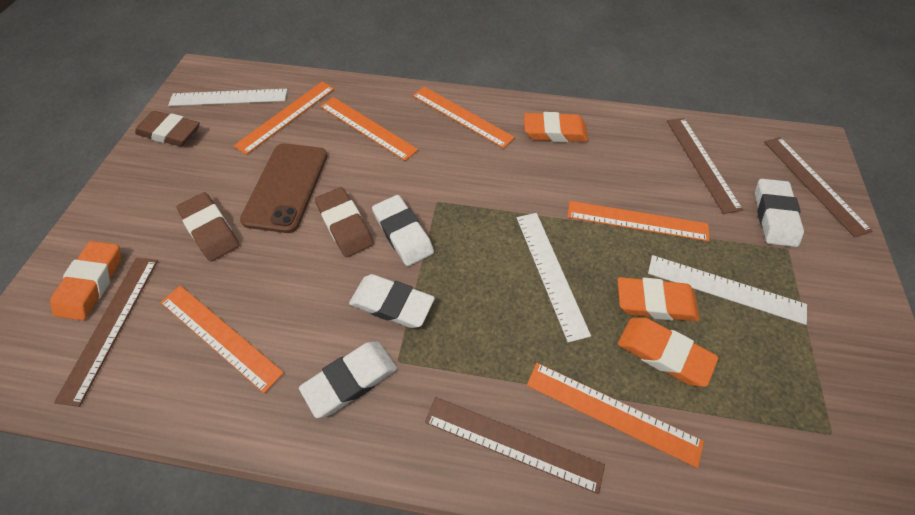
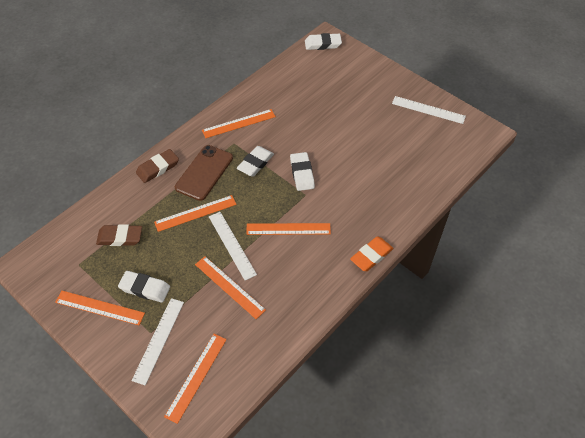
brown eraser: 3 -> 2
brown ruler: 4 -> 0
orange eraser: 4 -> 1

